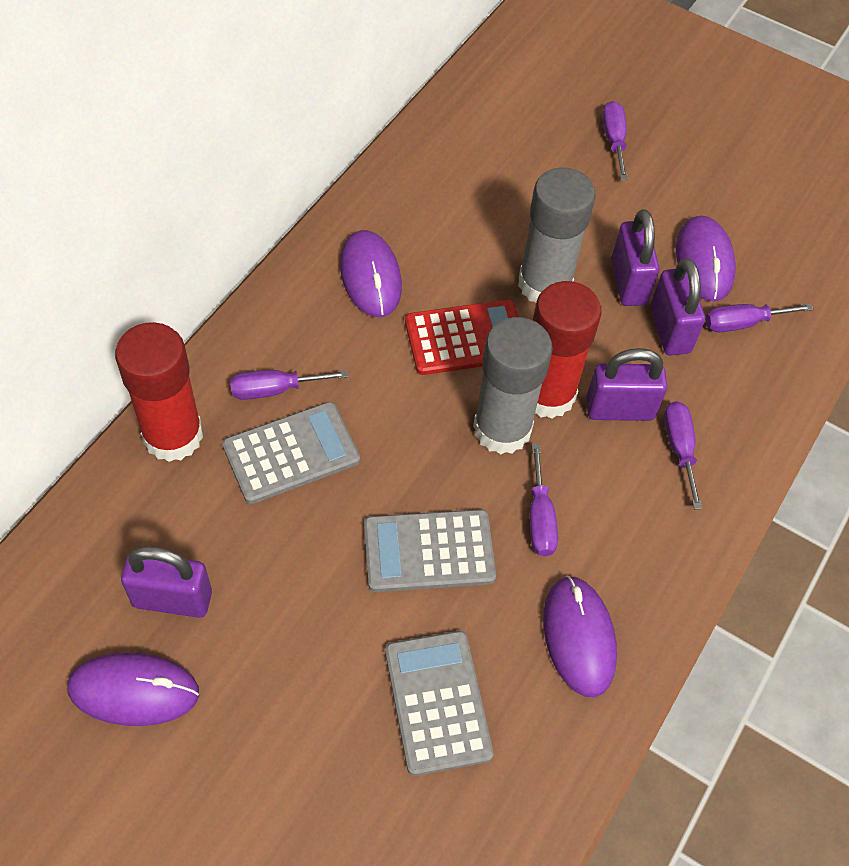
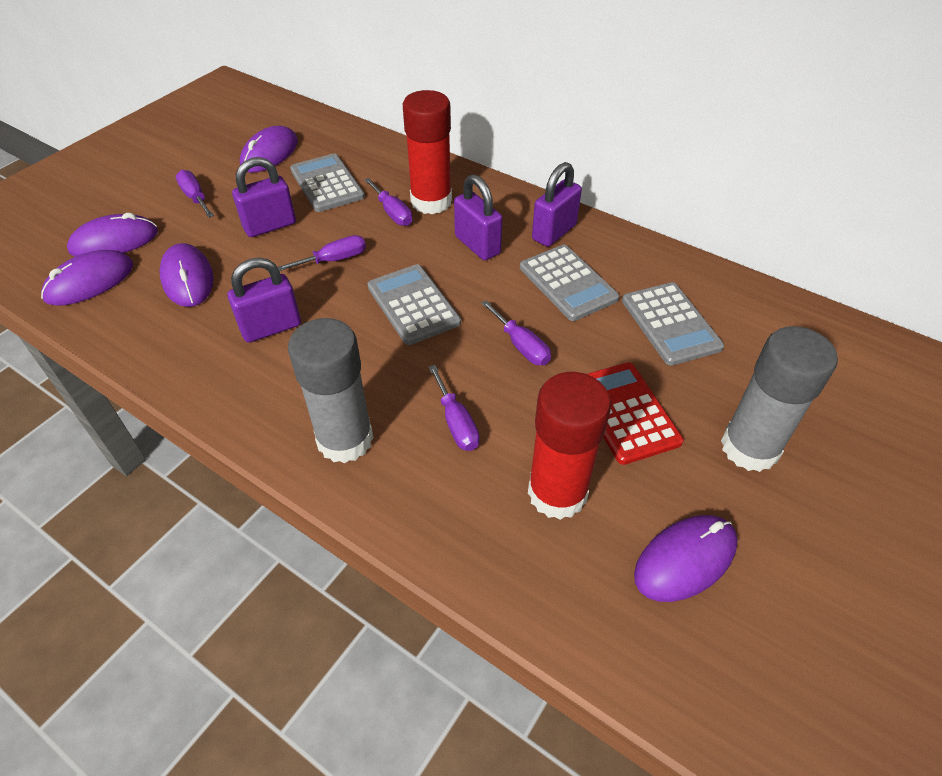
grey calculator: 3 -> 4
purple mouse: 4 -> 5

